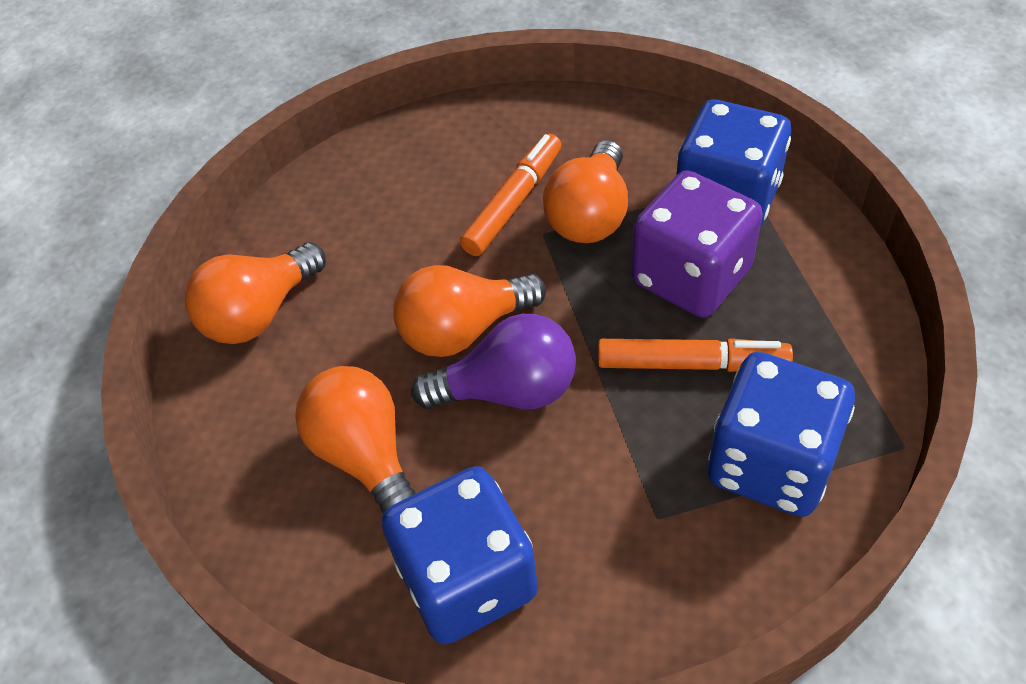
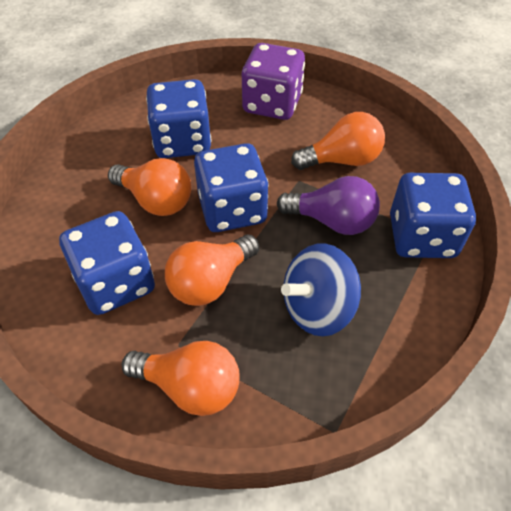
blue dice: 3 -> 4
blue spinning top: 0 -> 1
orange marker: 2 -> 0

